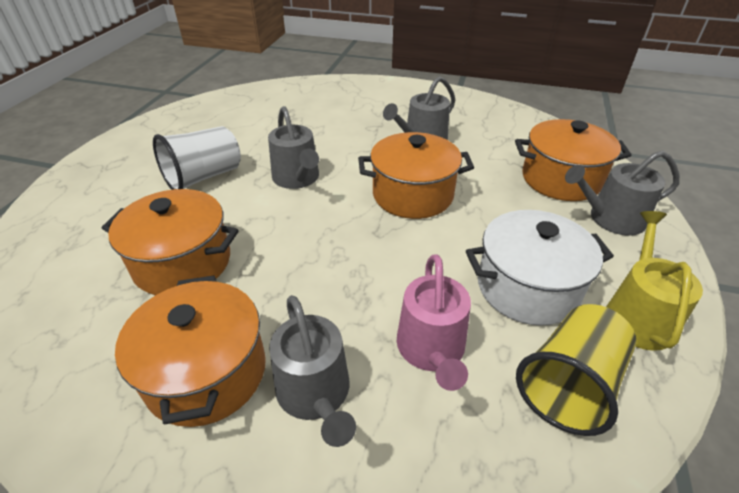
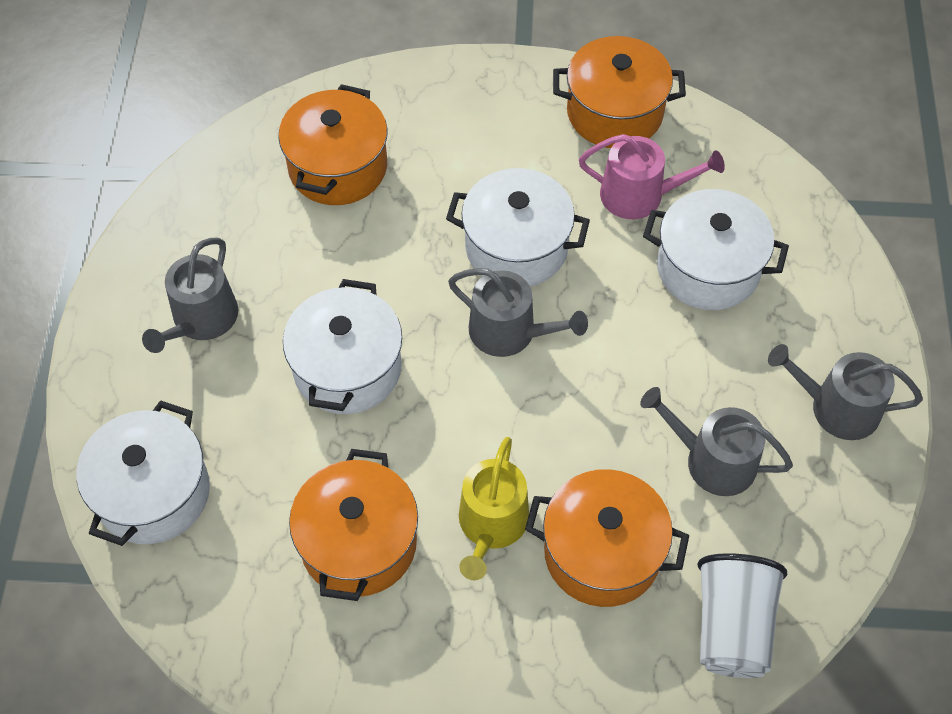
white pot: 1 -> 4
yellow cup: 1 -> 0

